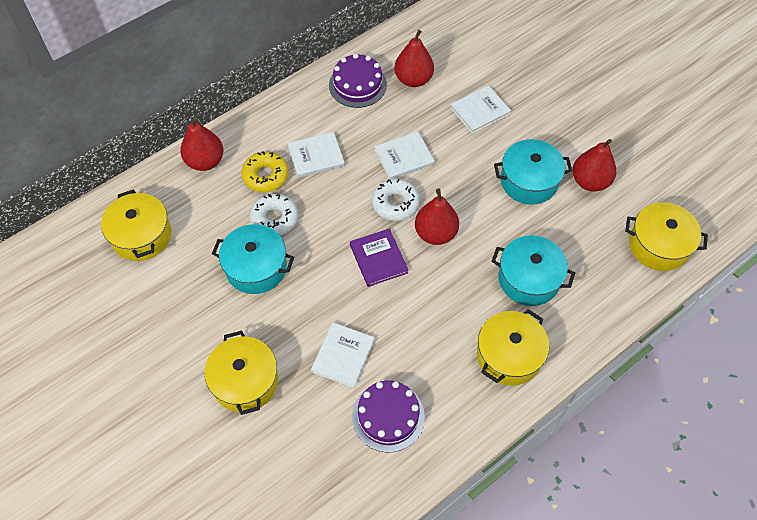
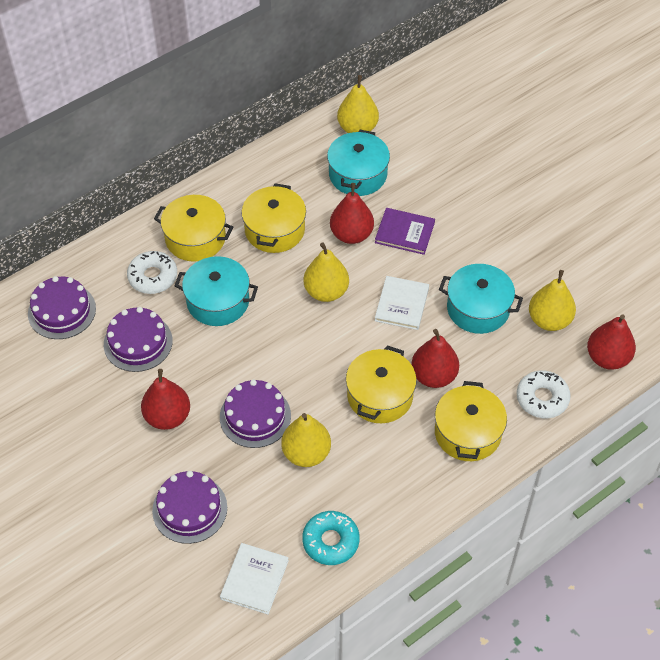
purple cake: 2 -> 4
turquoise donut: 0 -> 1
white book: 4 -> 2
yellow donut: 1 -> 0
yellow pear: 0 -> 4

